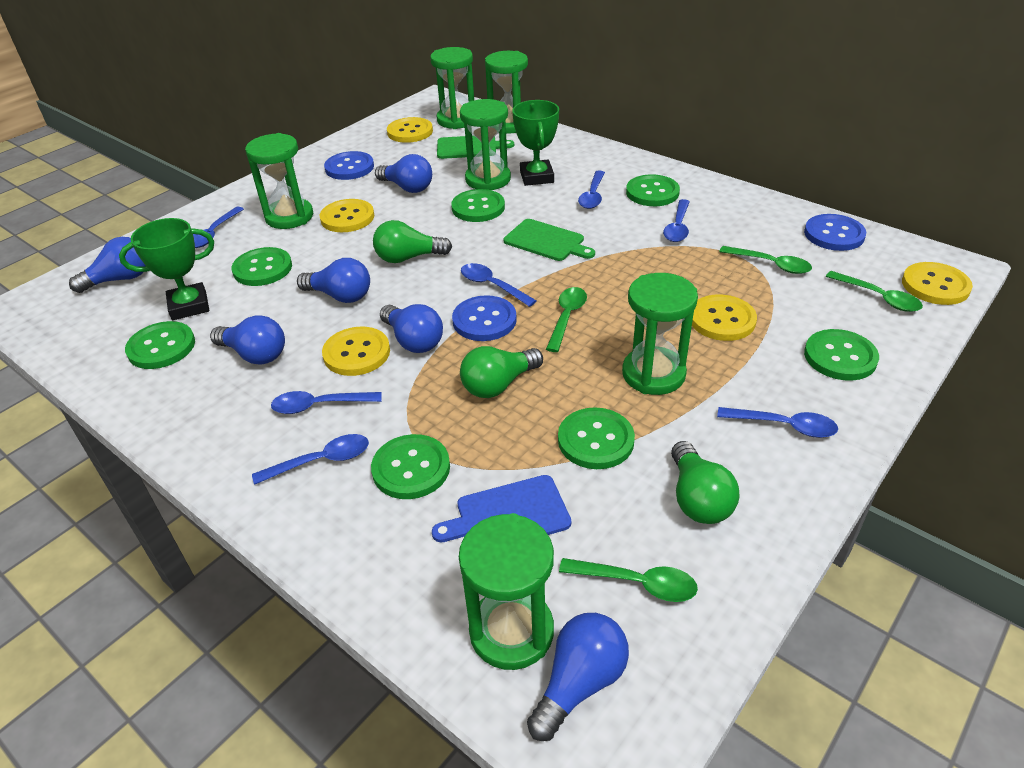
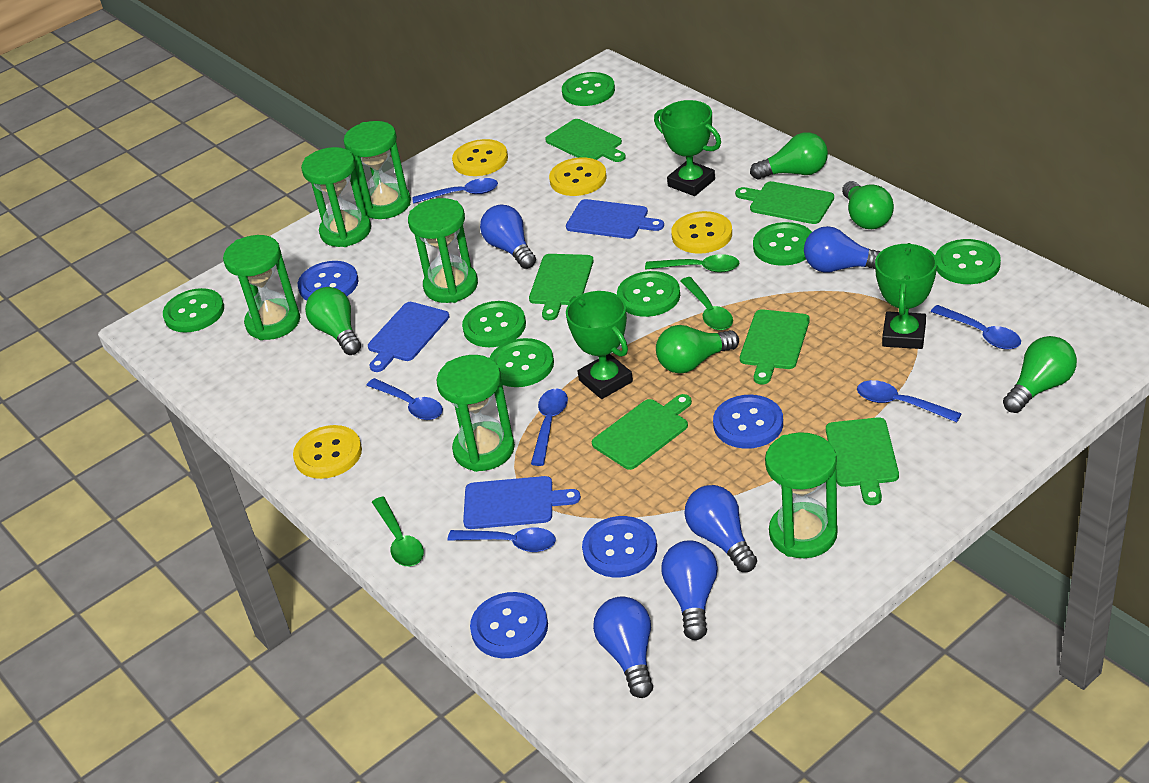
blue button: 3 -> 4
blue cutting board: 1 -> 3
blue light bulb: 6 -> 5
blue spoon: 7 -> 6
green cutting board: 2 -> 6
green light bulb: 3 -> 5
green spoon: 4 -> 3
green trophy: 2 -> 3
yellow button: 5 -> 4

